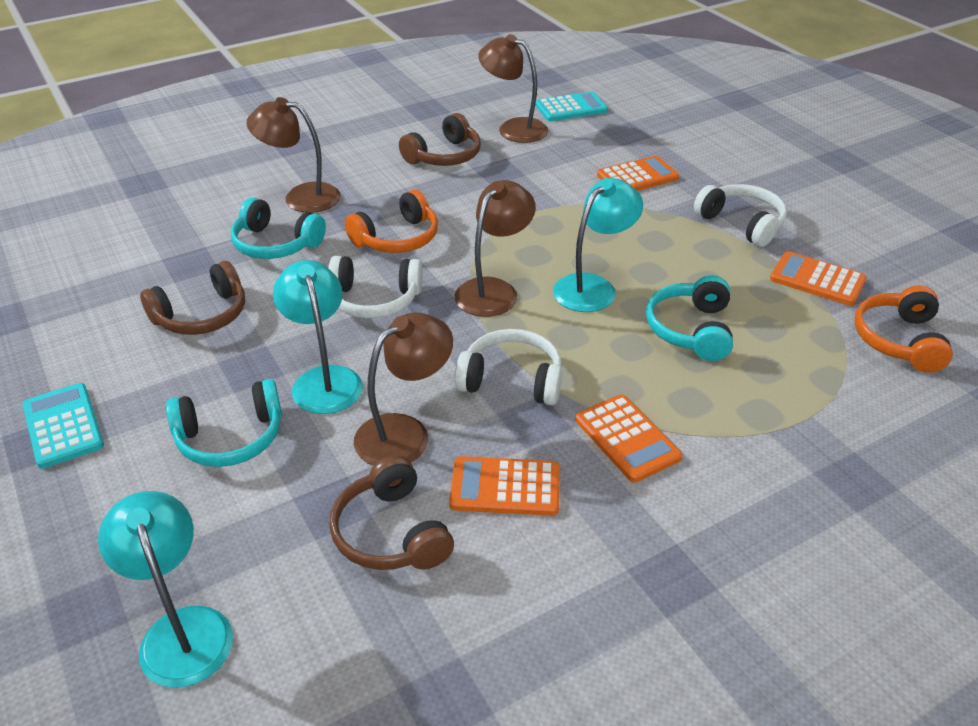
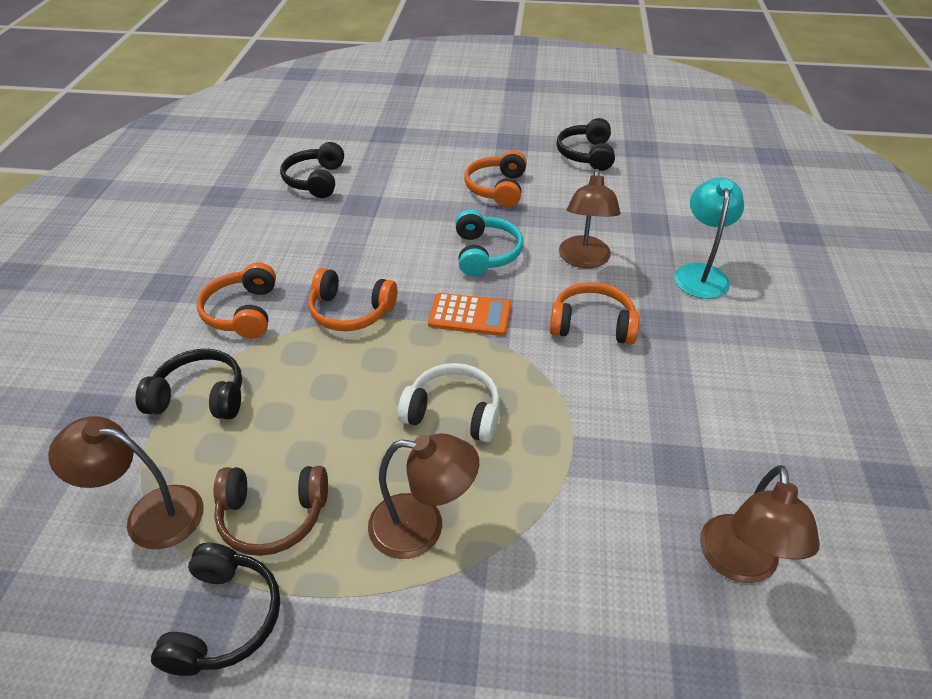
black headphones: 0 -> 4
brown headphones: 3 -> 1
orange calculator: 4 -> 1
orange headphones: 2 -> 4
turquoise calculator: 2 -> 0
turquoise headphones: 3 -> 1
turquoise lamp: 3 -> 1
white headphones: 3 -> 1

